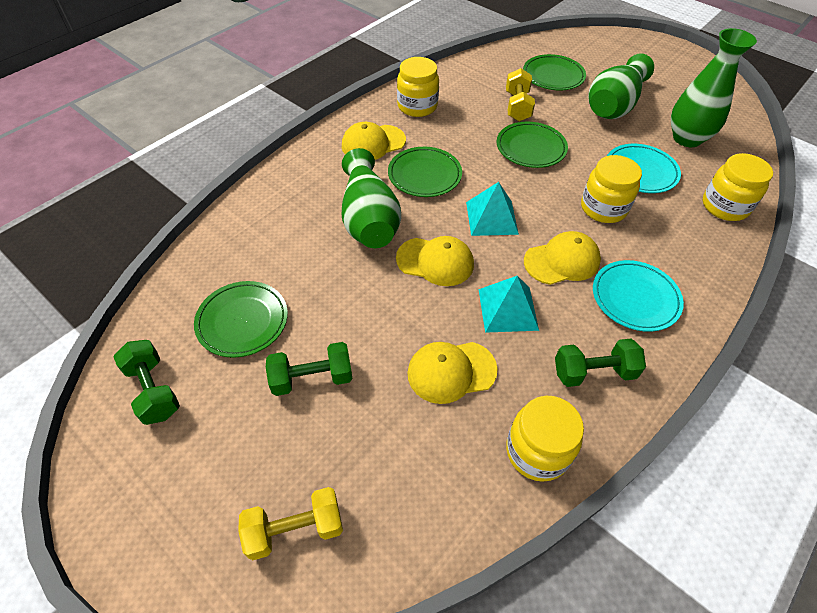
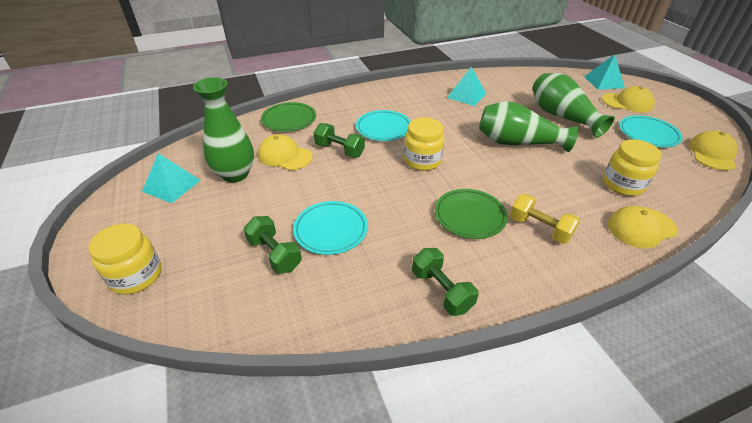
green plate: 4 -> 2
turquoise plate: 2 -> 3
turquoise pyramid: 2 -> 3
yellow dumbbell: 2 -> 1
yellow jar: 4 -> 3

